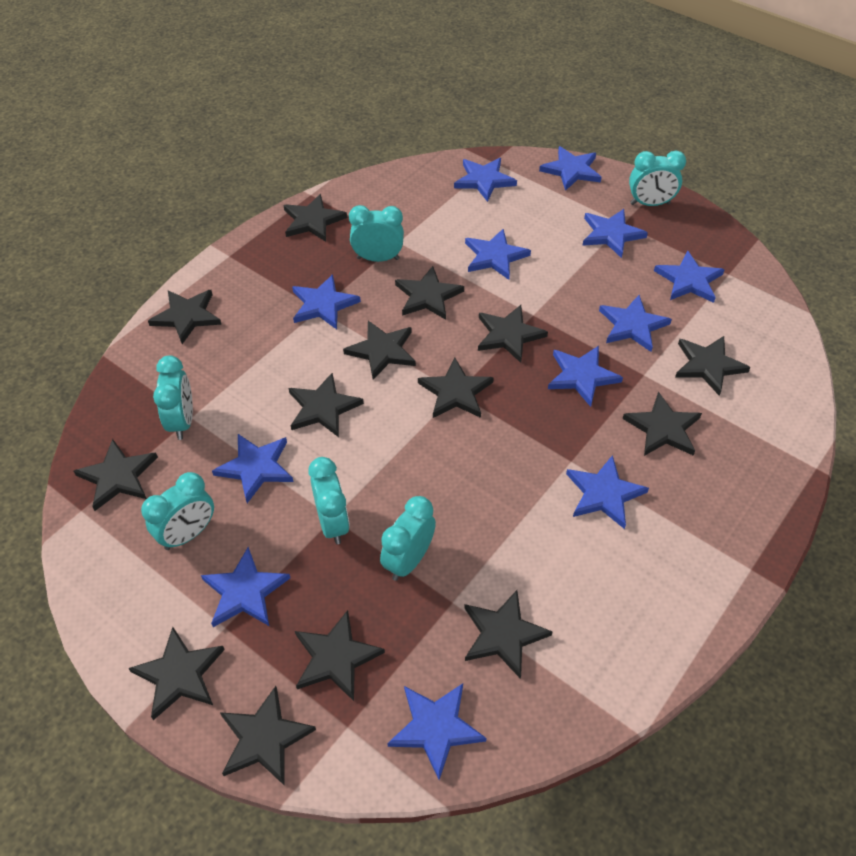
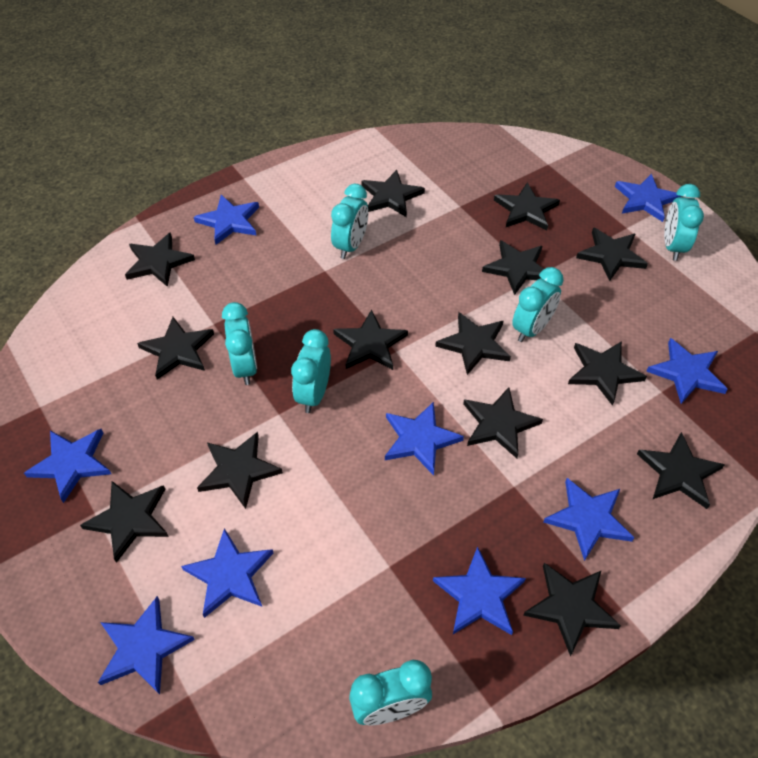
blue star: 12 -> 9

